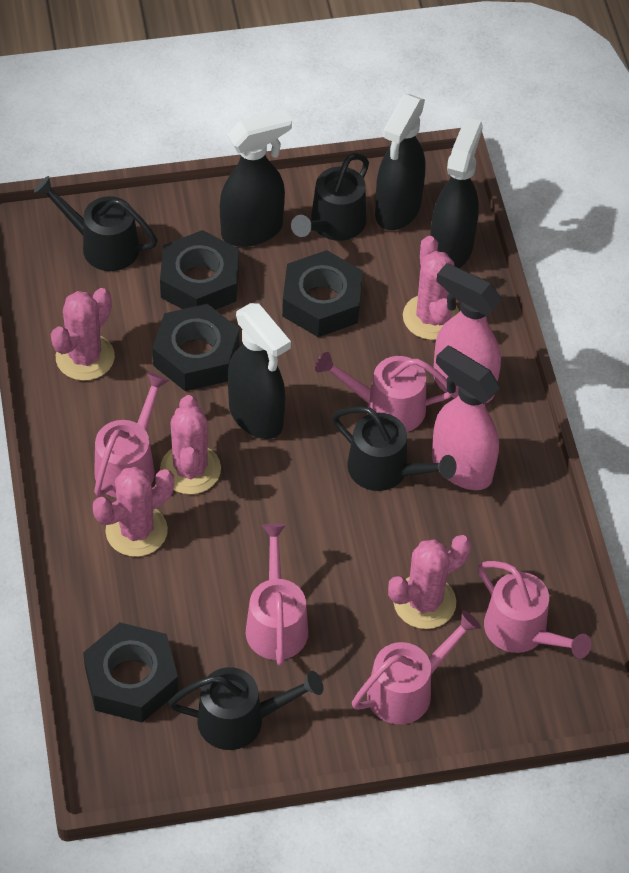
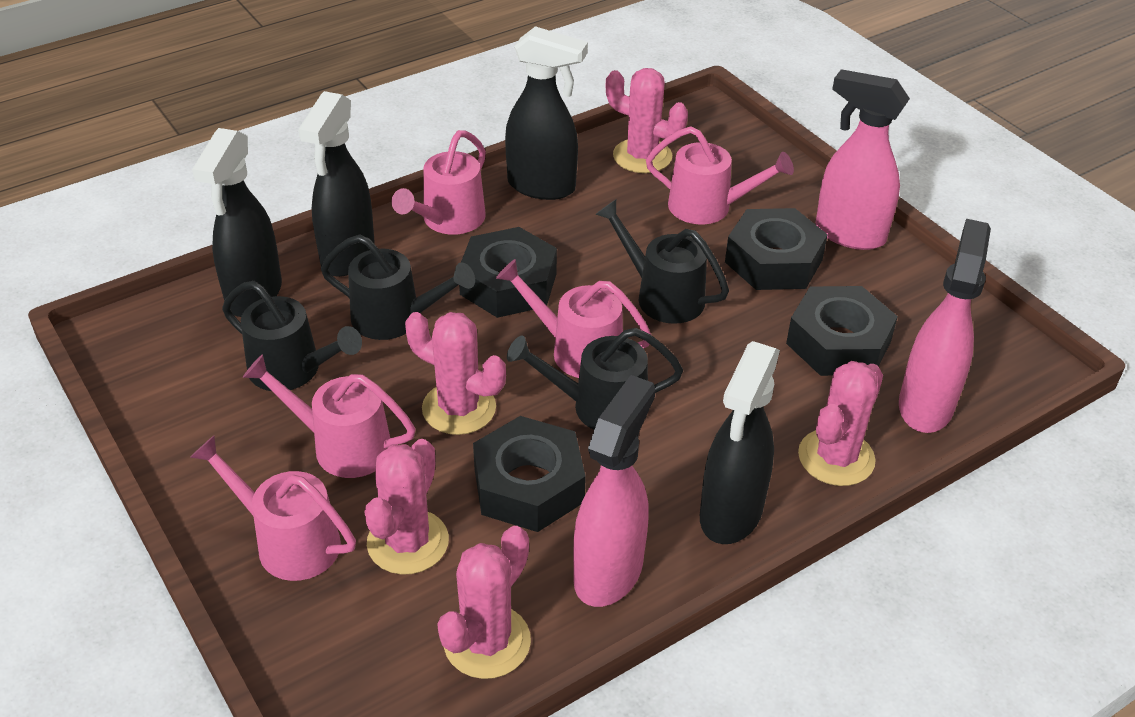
pink spray bottle: 2 -> 3

